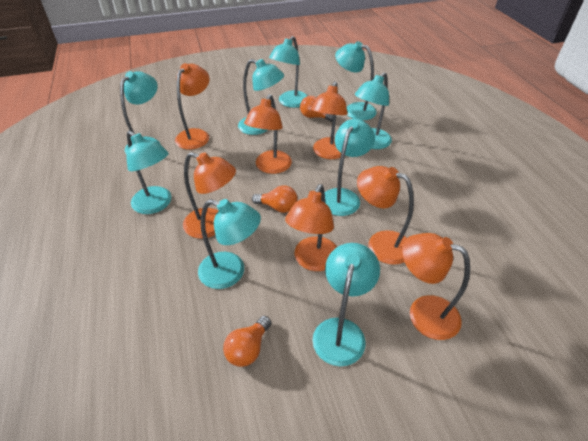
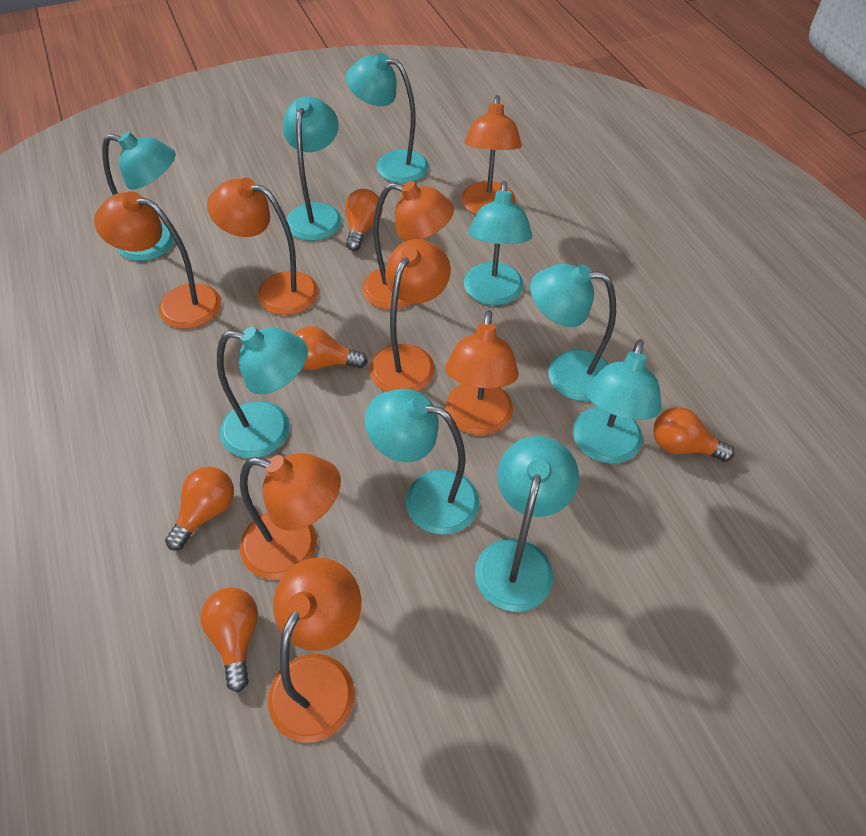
orange lamp: 7 -> 8
orange light bulb: 3 -> 5

